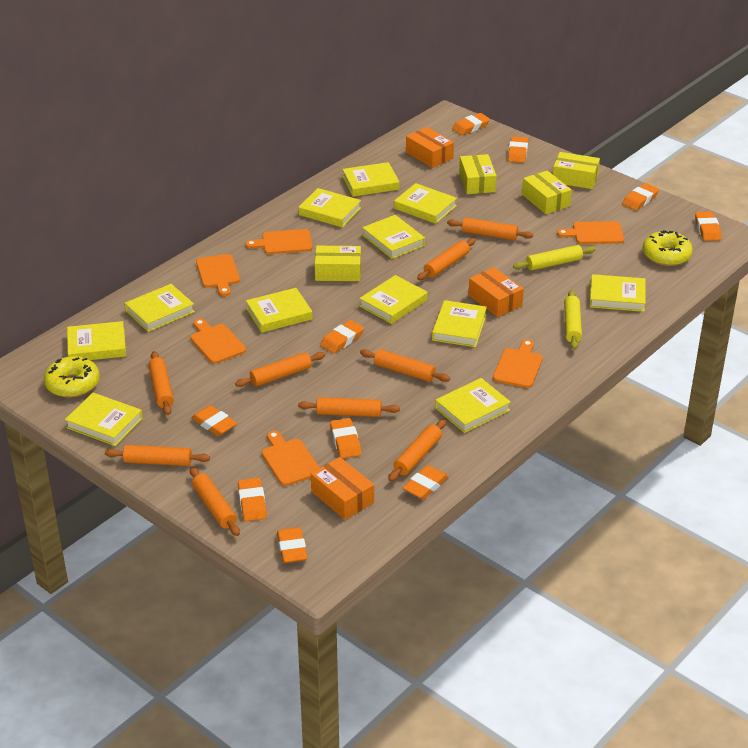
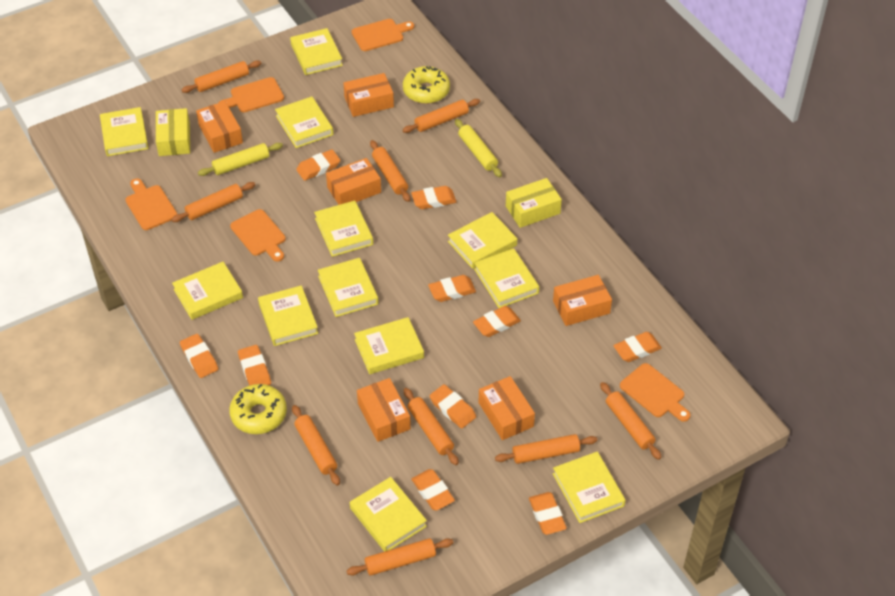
orange box: 3 -> 6
orange cutting board: 6 -> 5
yellow box: 4 -> 2

